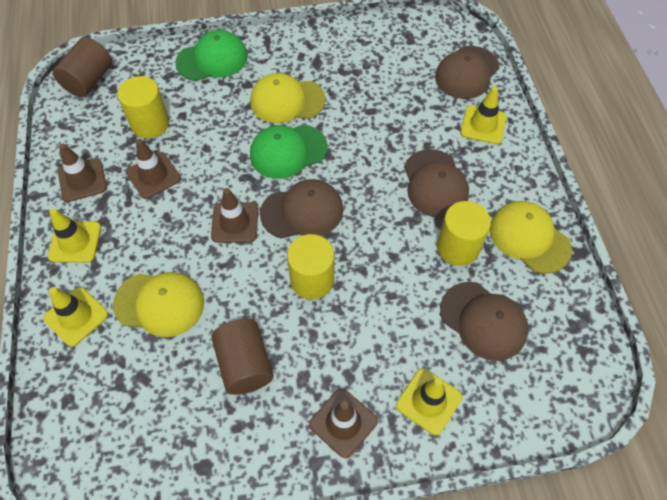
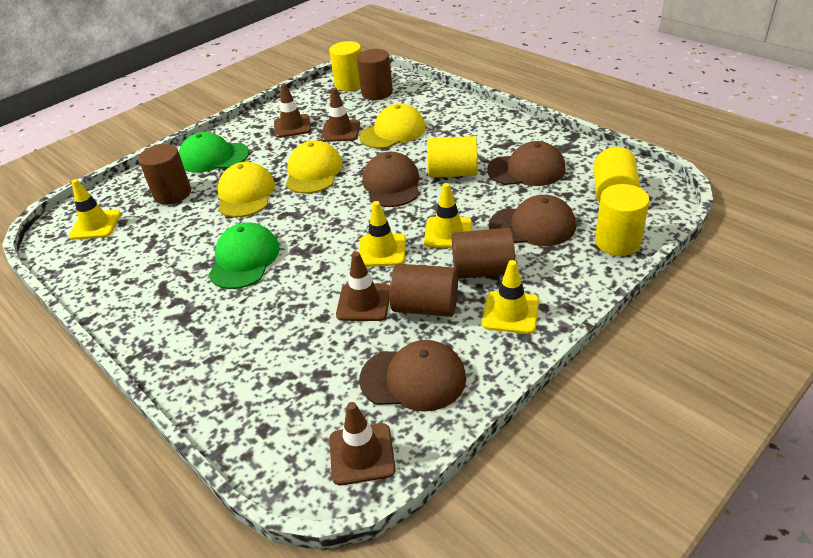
brown cylinder: 2 -> 4
yellow cylinder: 3 -> 4

